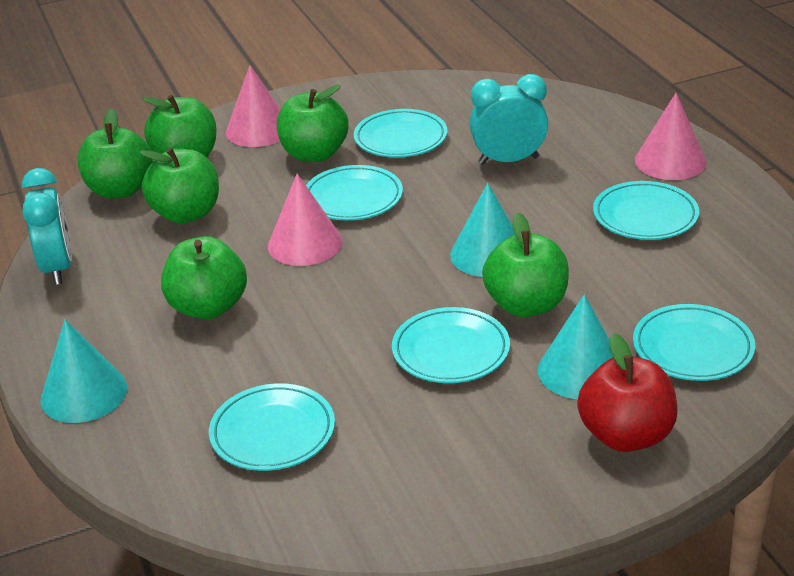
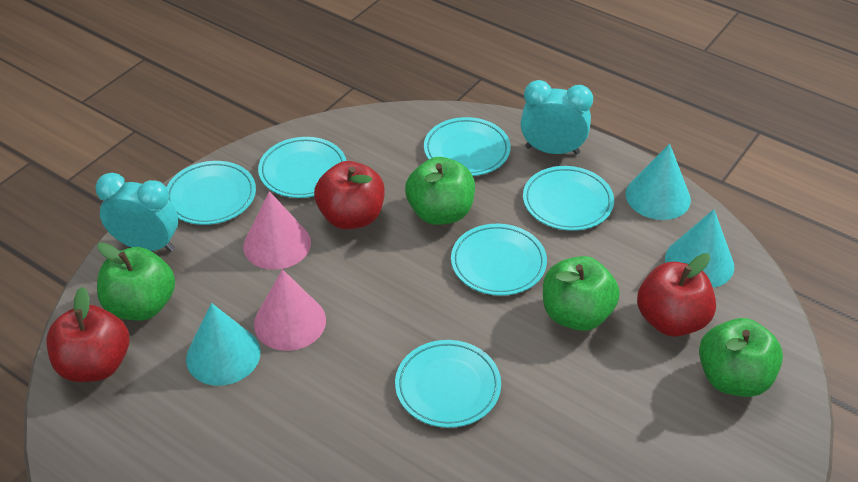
green apple: 6 -> 4
pink cone: 3 -> 2
red apple: 1 -> 3

